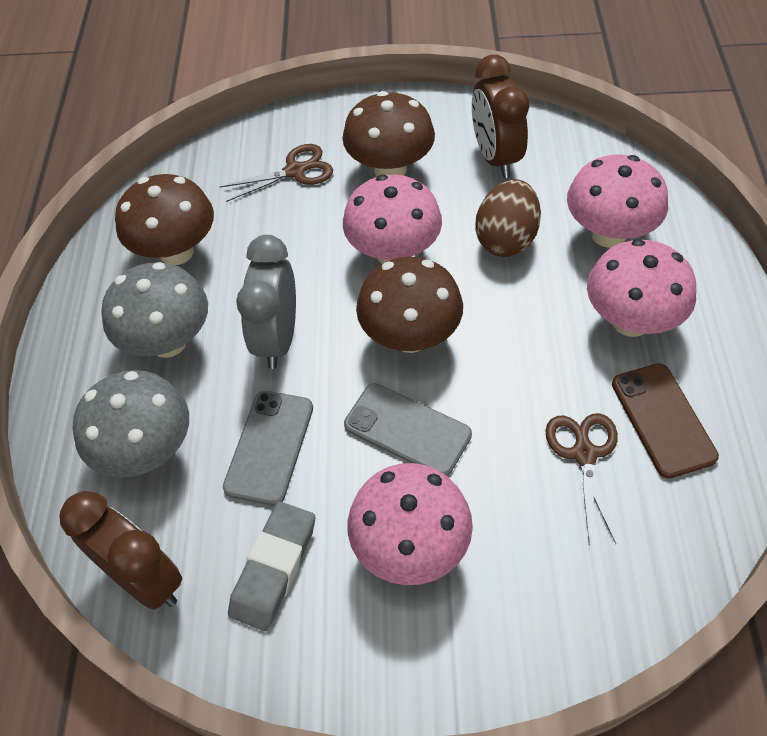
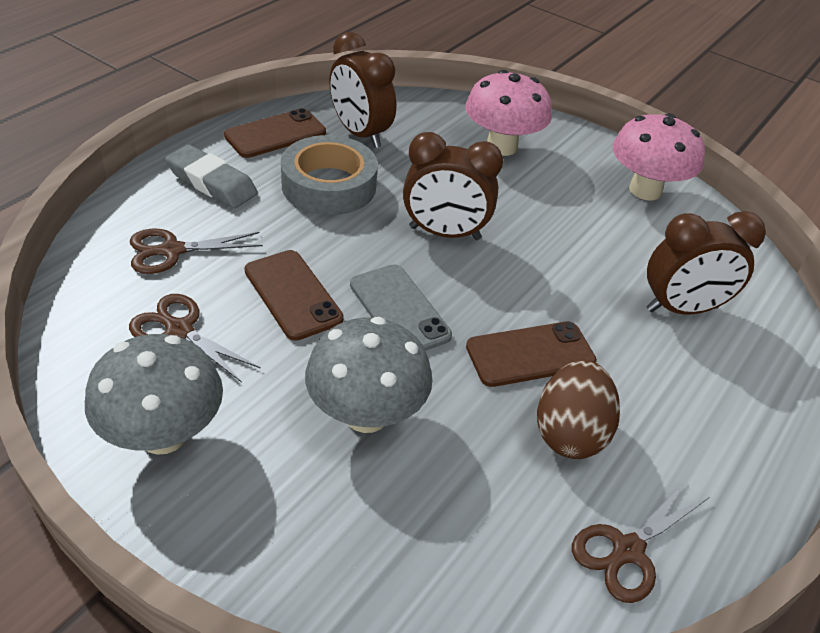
brown clock: 2 -> 3
brown mushroom: 3 -> 0
brown phone: 1 -> 3
brown scissors: 2 -> 3
grey clock: 1 -> 0
grey phone: 2 -> 1
grey tape: 0 -> 1
pink mushroom: 4 -> 2

